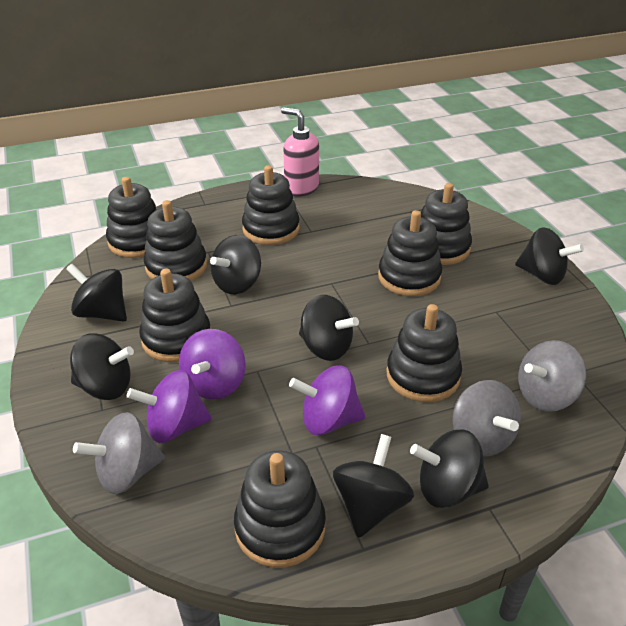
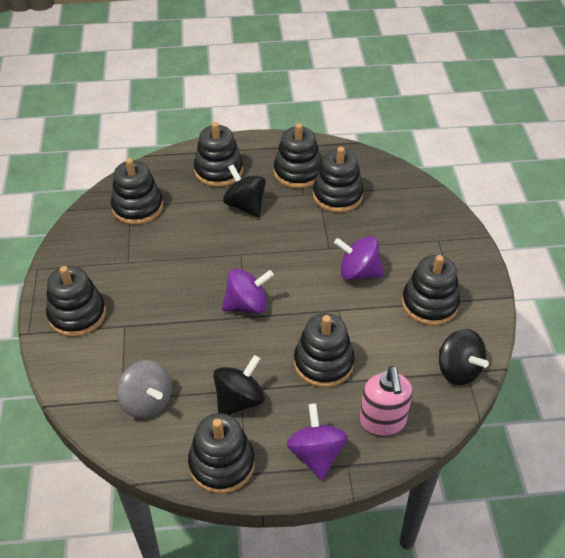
black spinning top: 7 -> 3
grey spinning top: 3 -> 1

